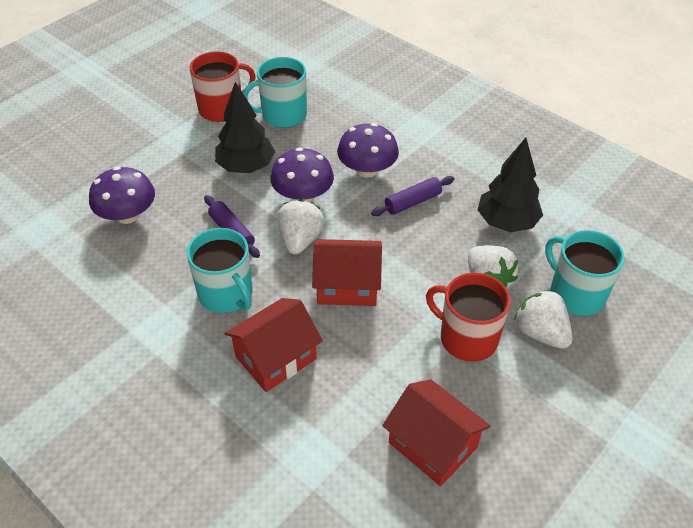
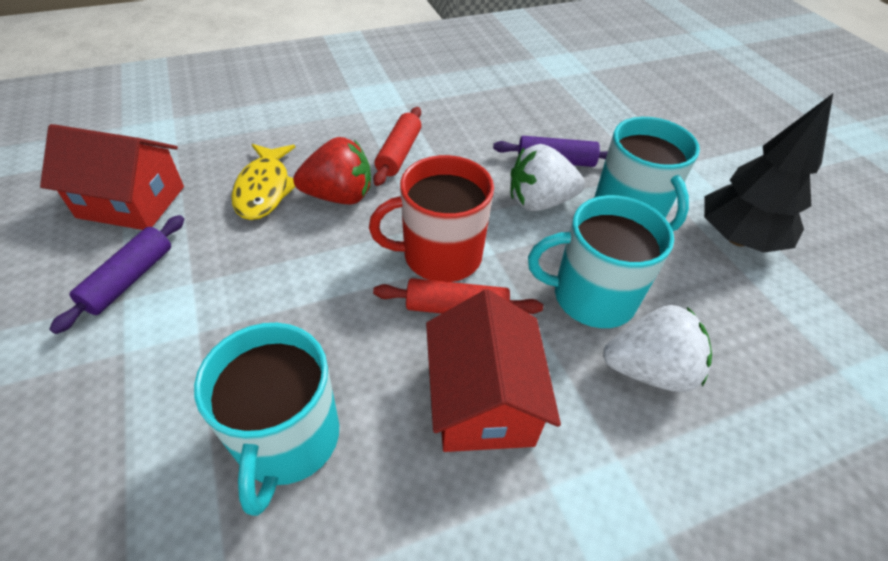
black tree: 2 -> 1
purple mushroom: 3 -> 0
red house: 3 -> 2
red mug: 2 -> 1
red rolling pin: 0 -> 2
red strawberry: 0 -> 1
white strawberry: 3 -> 2
yellow fish: 0 -> 1

